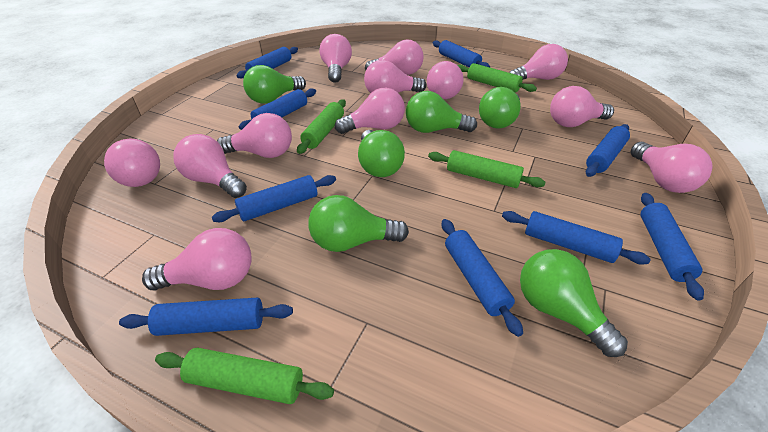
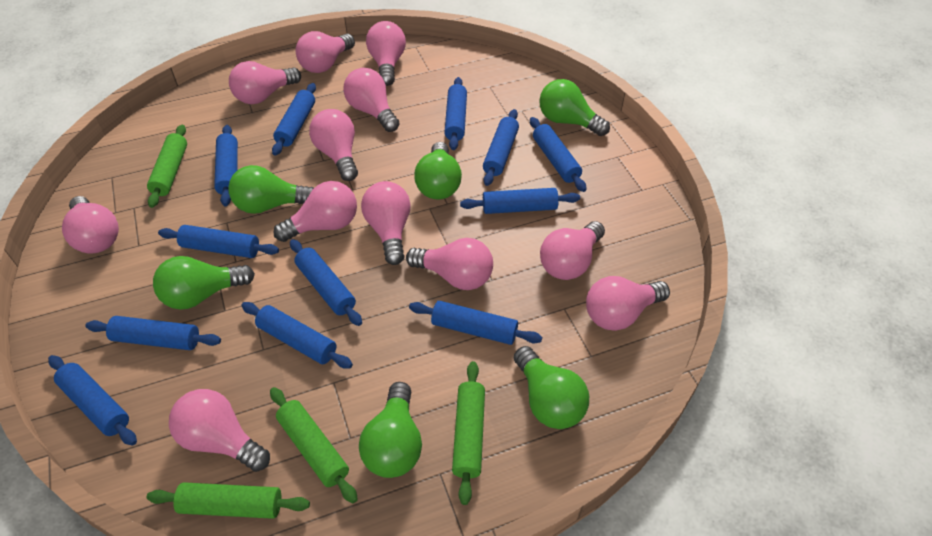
blue rolling pin: 9 -> 12

